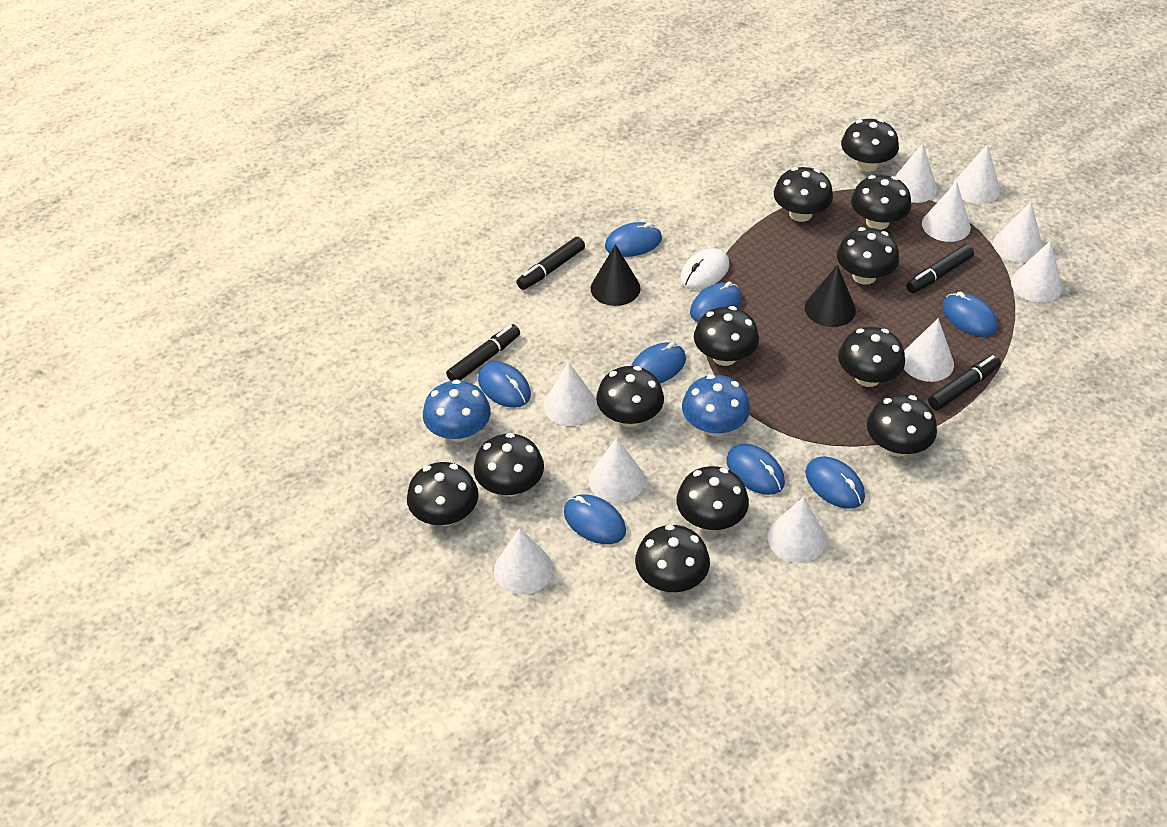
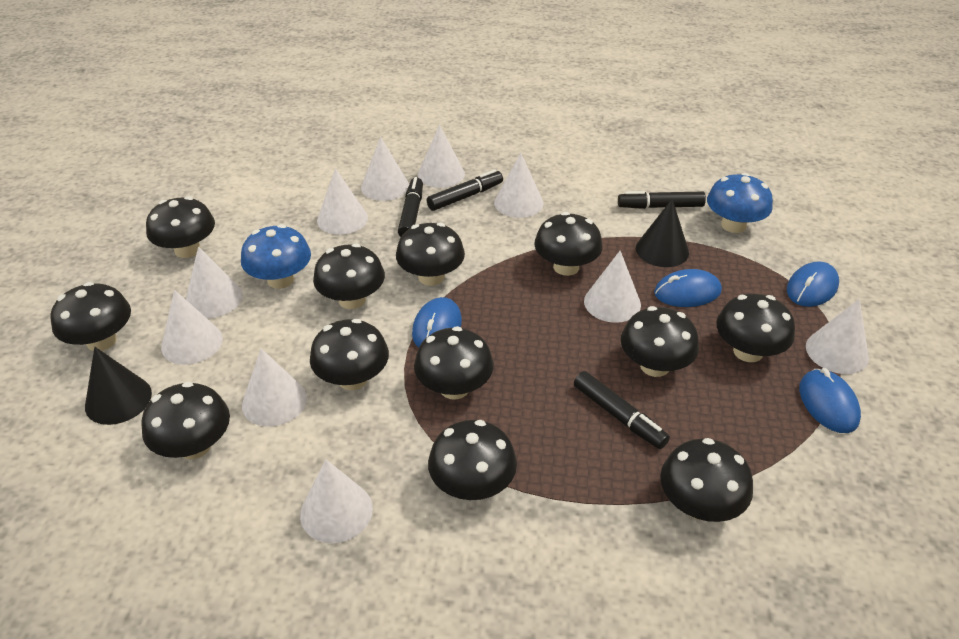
blue mouse: 8 -> 4
white mouse: 1 -> 0

